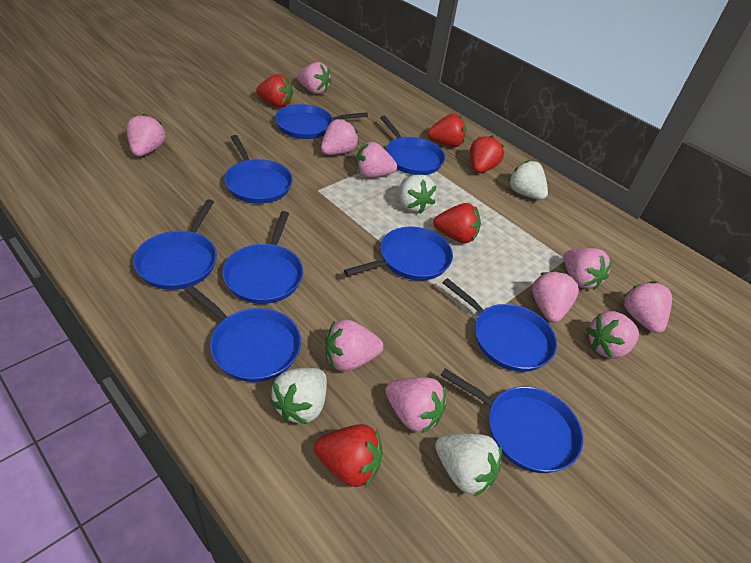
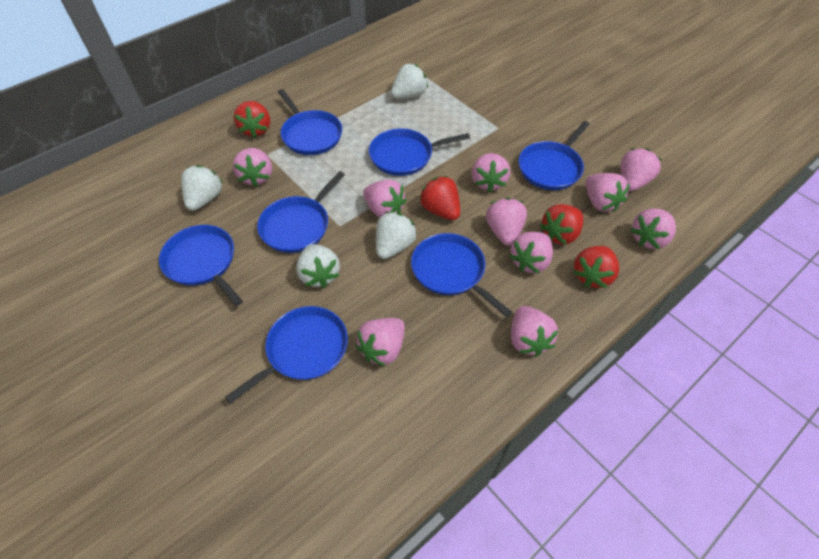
blue pan: 9 -> 7
red strawberry: 5 -> 4

